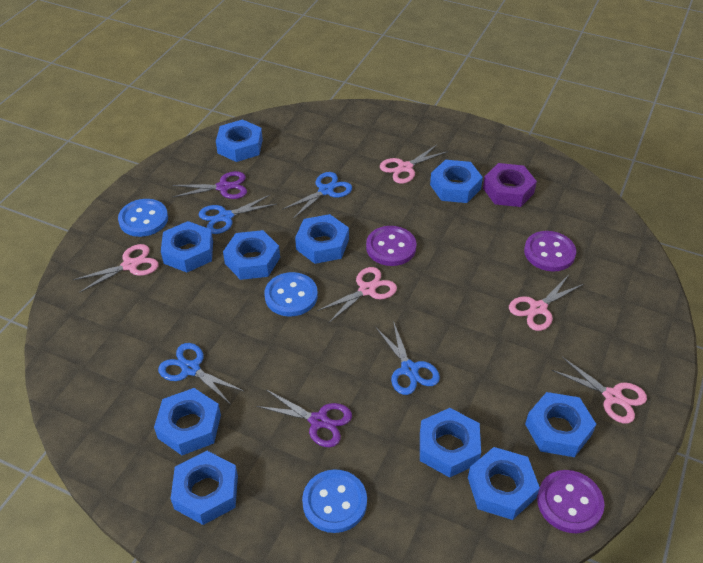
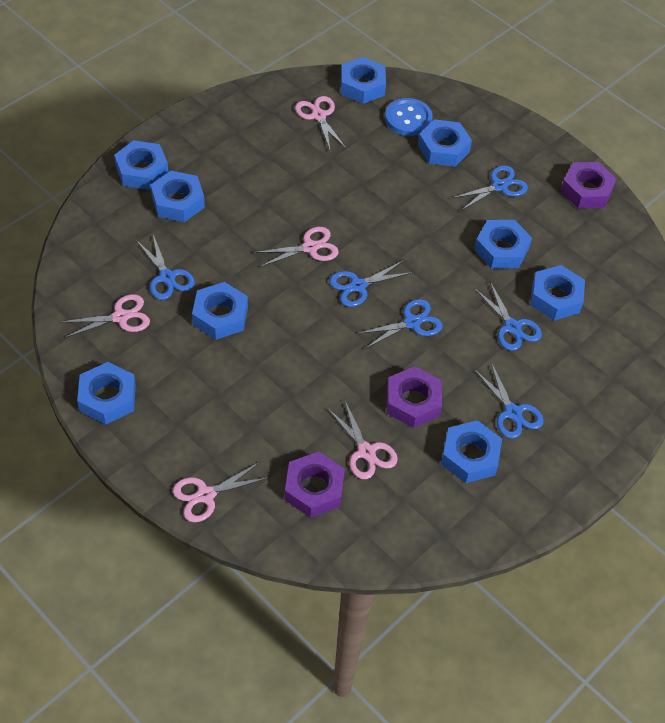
blue button: 3 -> 1
blue nut: 10 -> 9
blue scissors: 4 -> 6
purple button: 3 -> 0
purple nut: 1 -> 3
purple scissors: 2 -> 0

